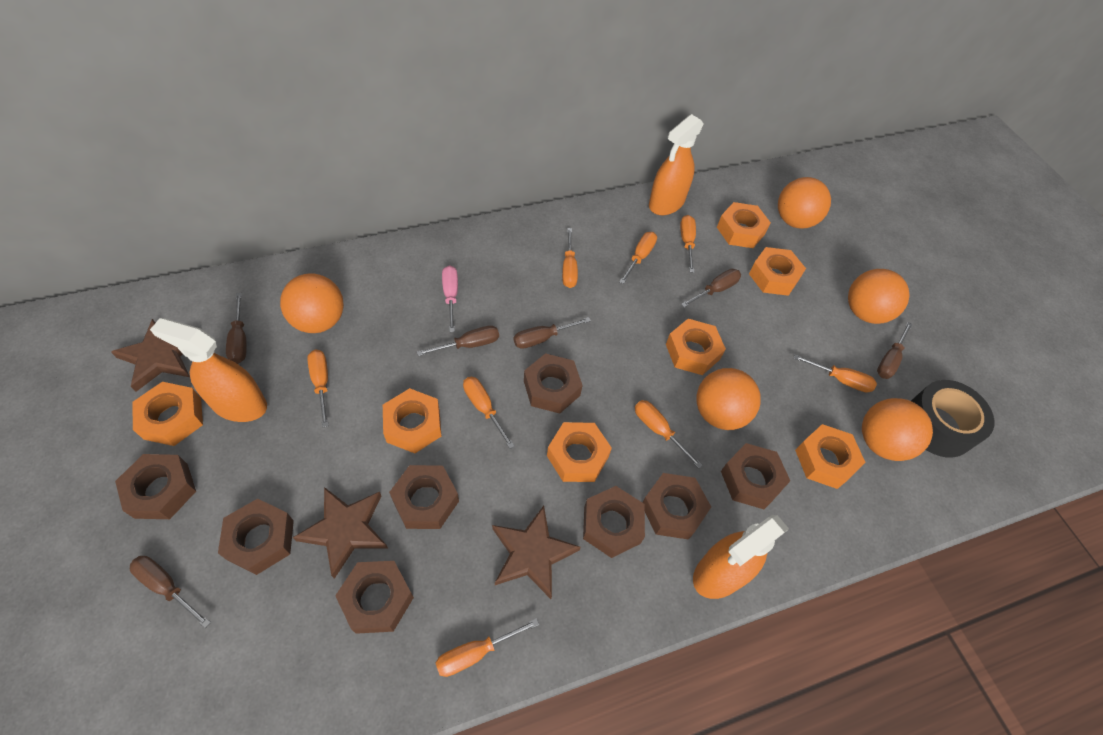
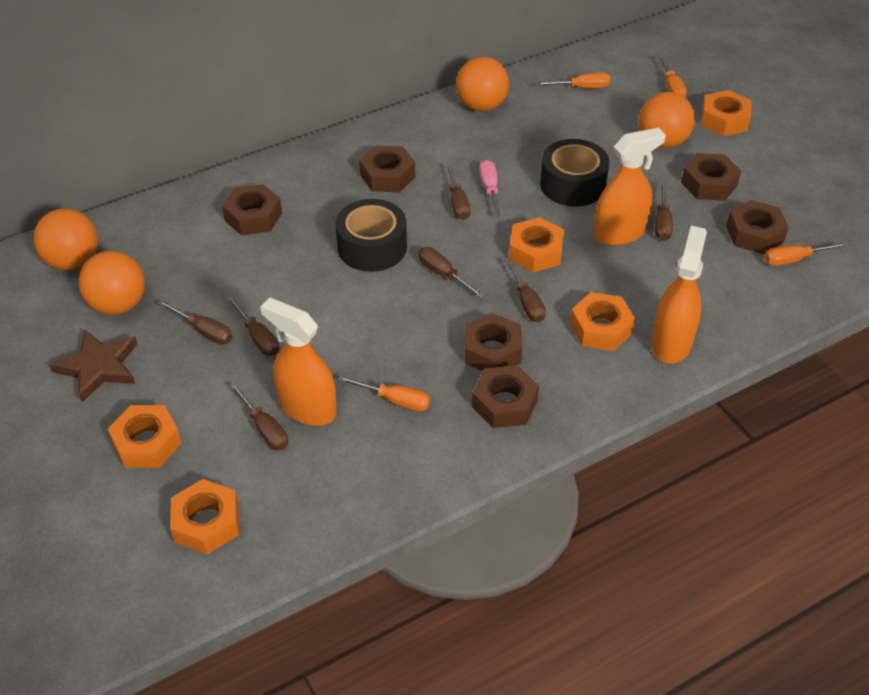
black tape: 1 -> 2
brown nut: 8 -> 6
brown screwdriver: 6 -> 7
brown star: 3 -> 1
orange ball: 5 -> 4
orange nut: 7 -> 5
orange screwdriver: 8 -> 4

